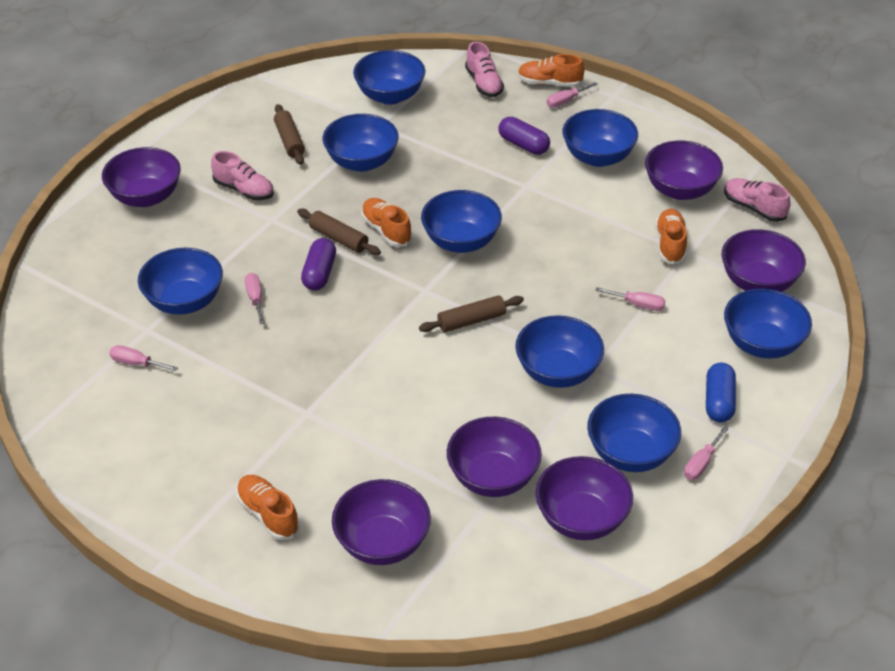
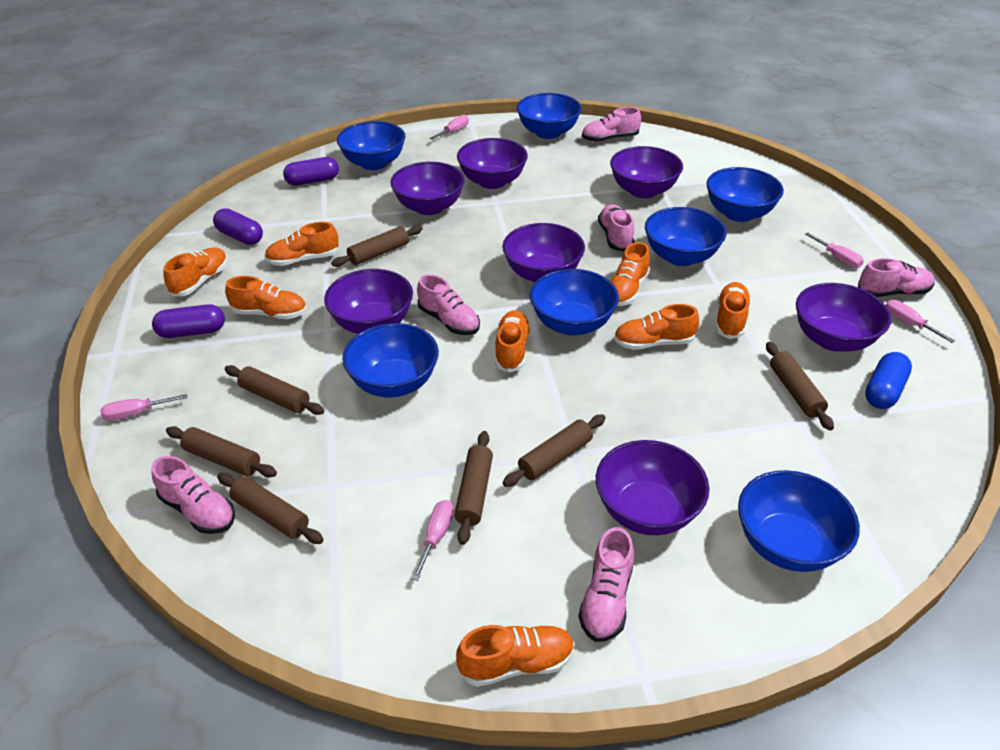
blue bowl: 8 -> 7
brown rolling pin: 3 -> 7
orange shoe: 4 -> 8
pink shoe: 3 -> 6
purple bowl: 6 -> 7
purple capsule: 2 -> 3

